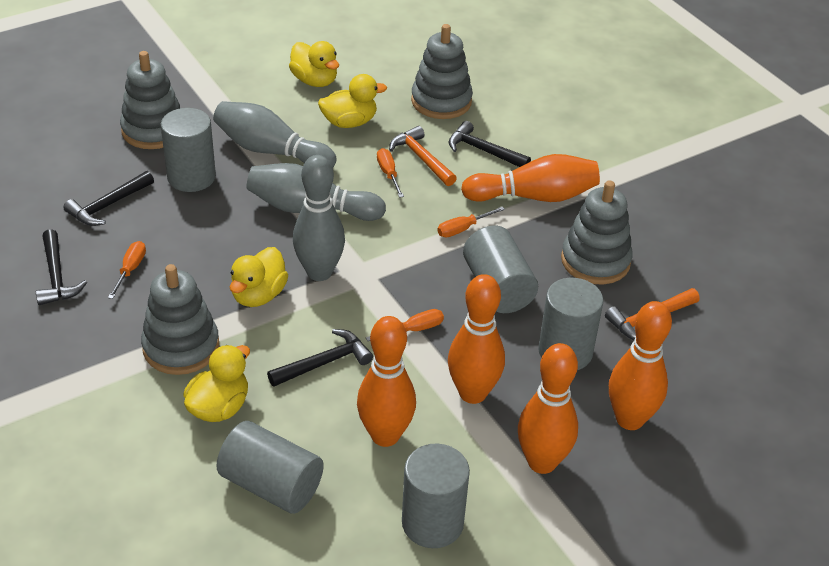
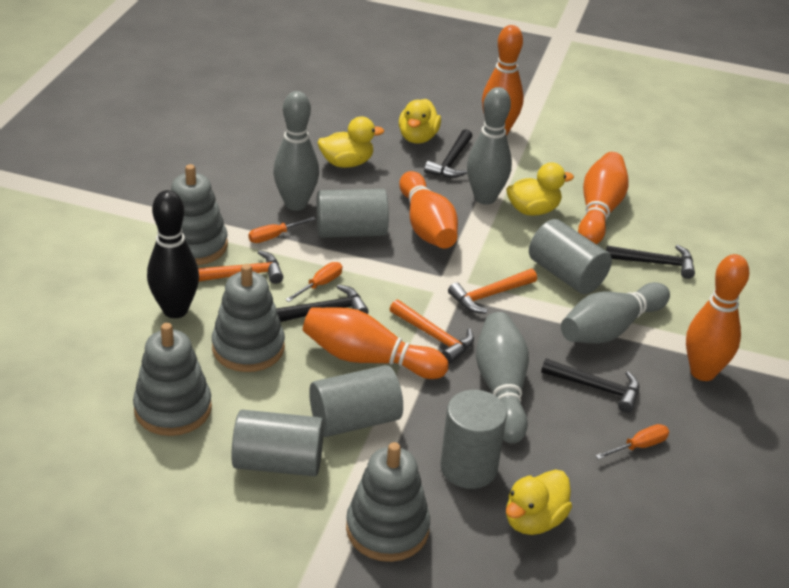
black bowling pin: 0 -> 1
grey bowling pin: 3 -> 4
orange hammer: 2 -> 3
orange screwdriver: 4 -> 3

